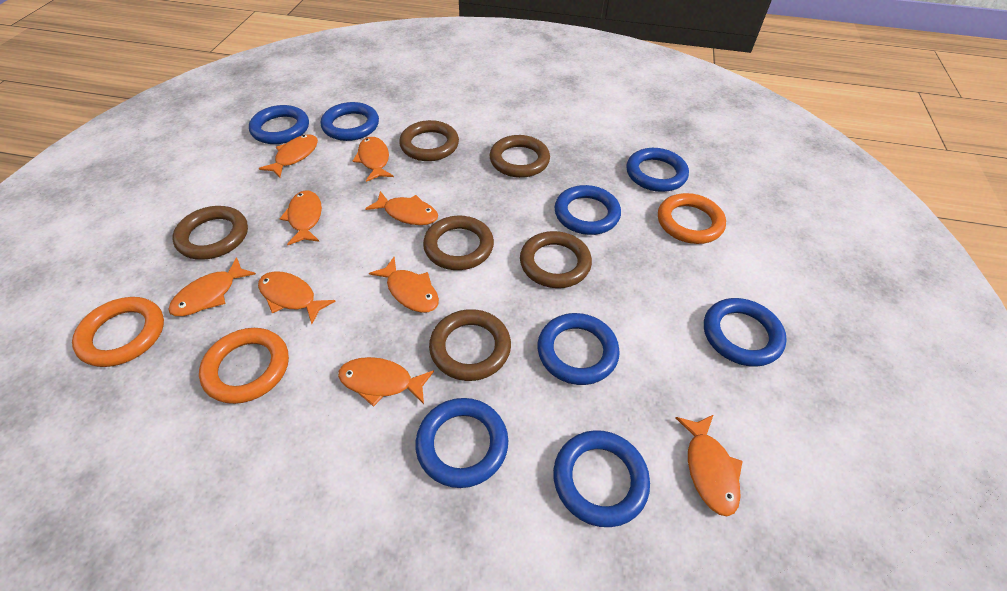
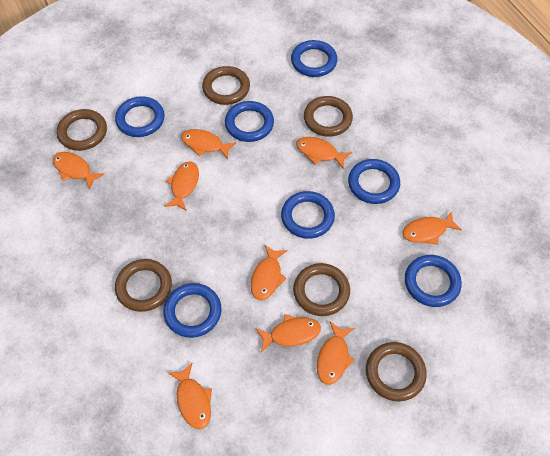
blue ring: 8 -> 7
orange ring: 3 -> 0

